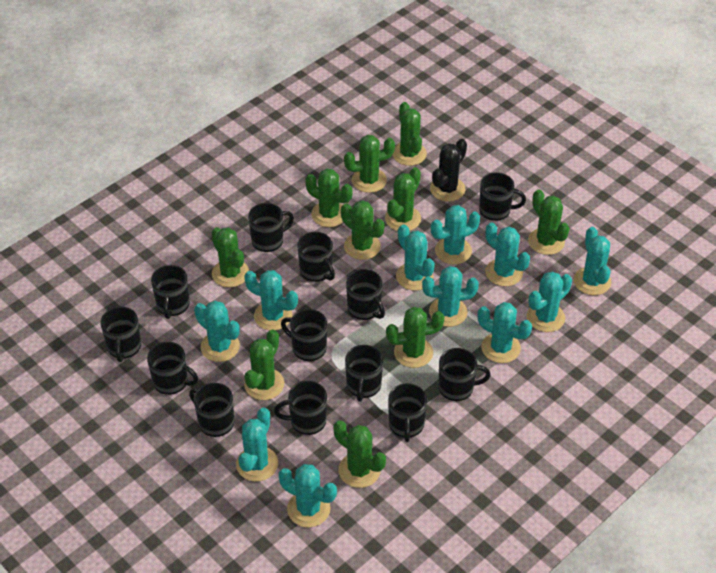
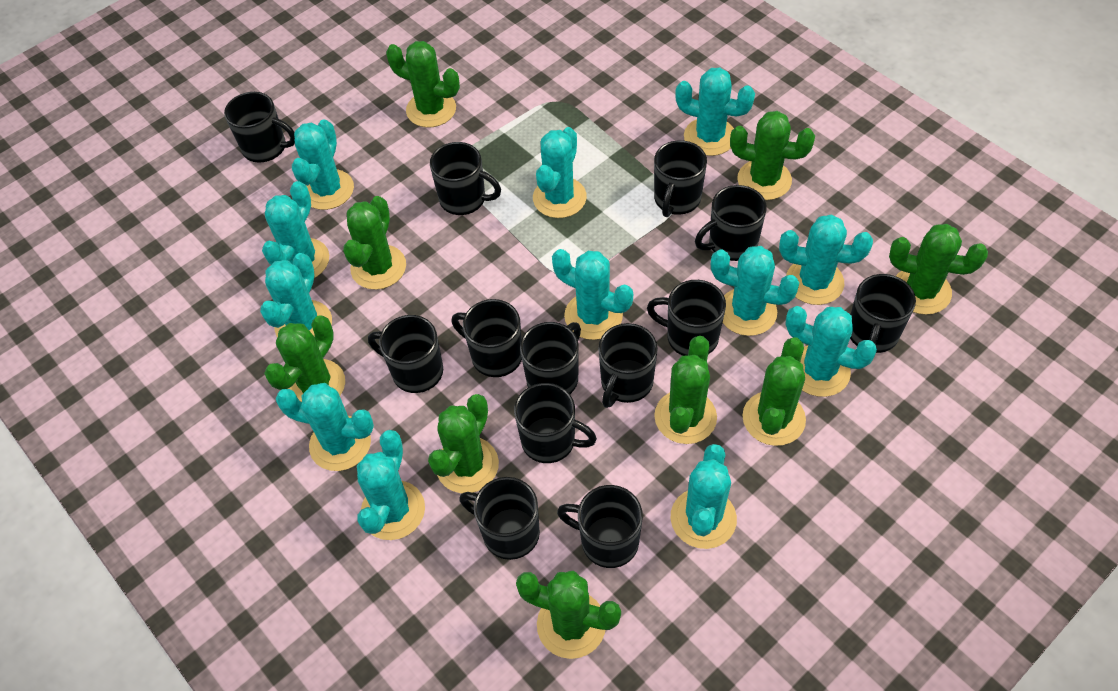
black cactus: 1 -> 0
green cactus: 10 -> 9
turquoise cactus: 11 -> 12

